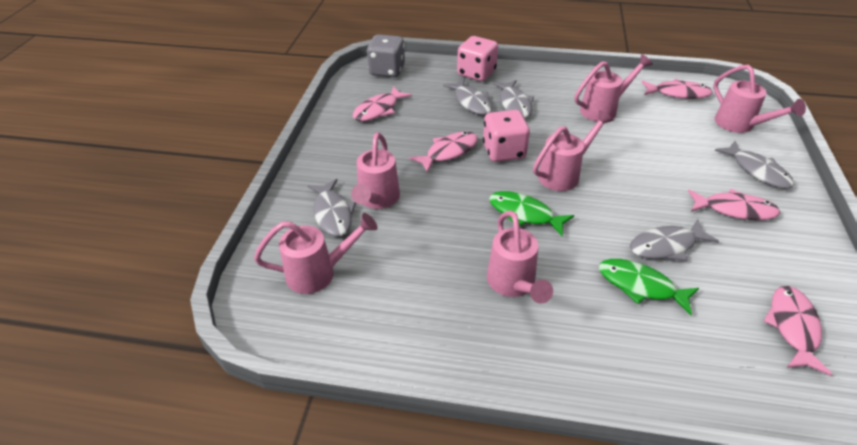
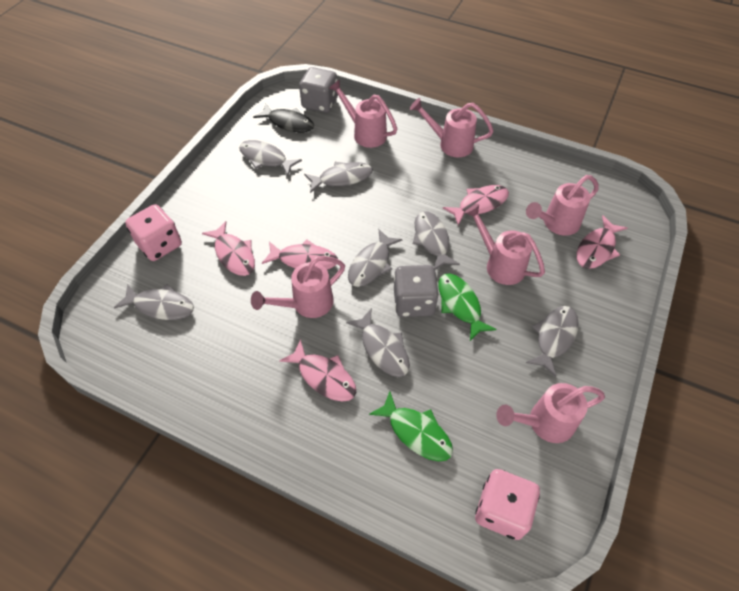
black fish: 0 -> 1
grey dice: 1 -> 2
grey fish: 5 -> 7

